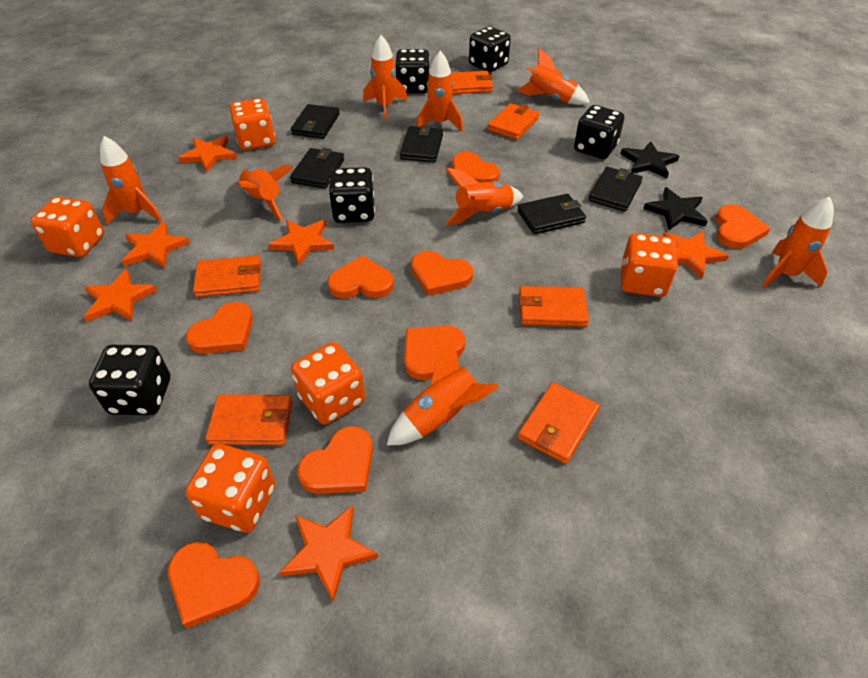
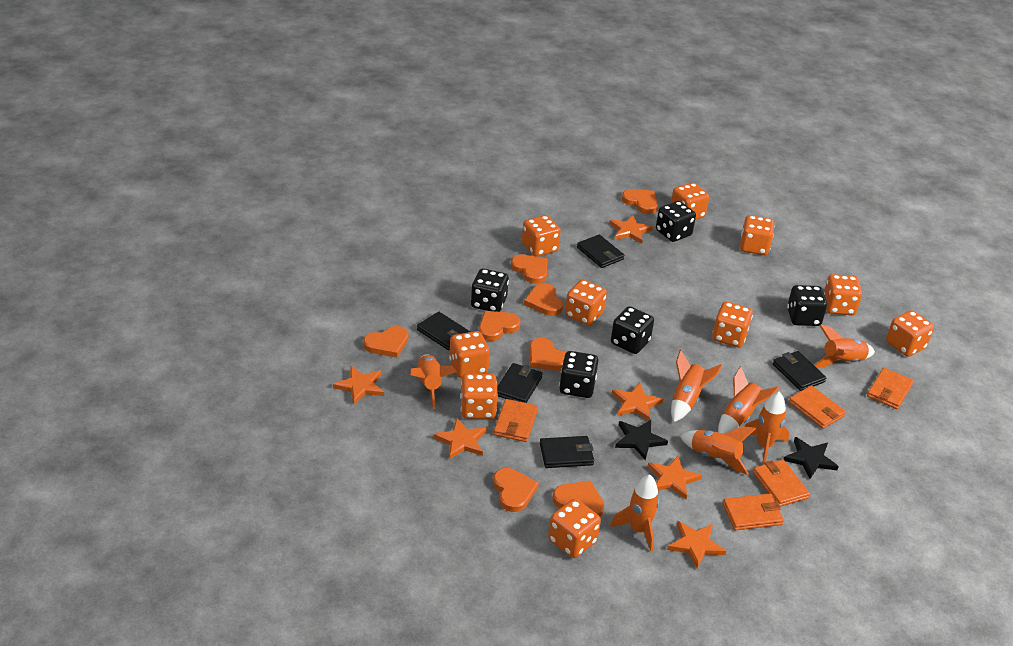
orange dice: 5 -> 10
orange rocket: 8 -> 7
orange wallet: 6 -> 5

